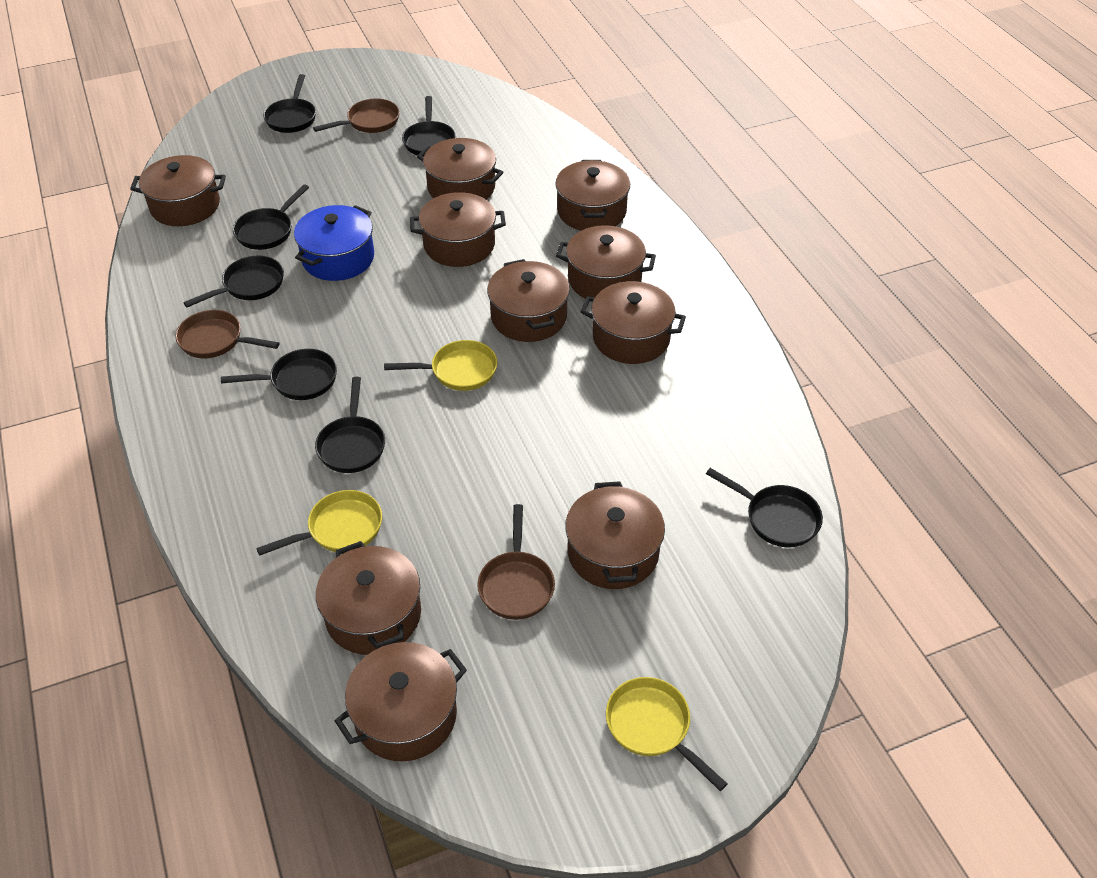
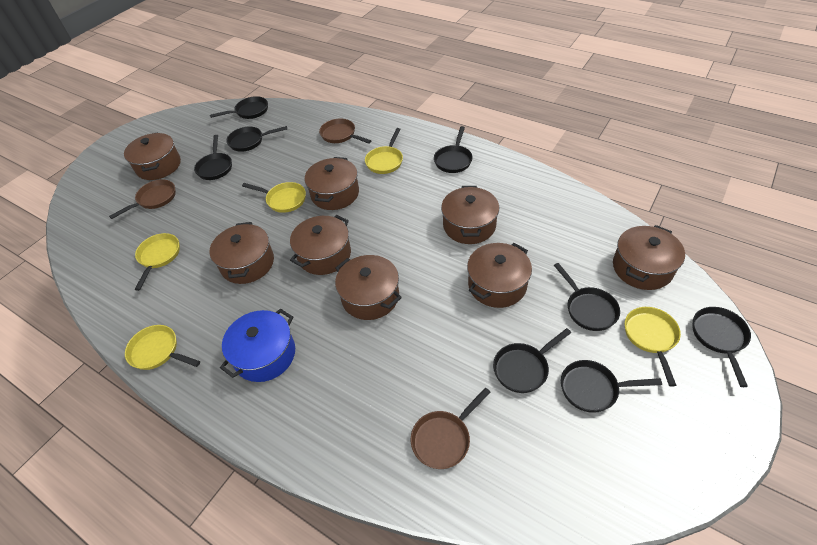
black pan: 7 -> 8
brown pot: 10 -> 8
yellow pan: 3 -> 5

